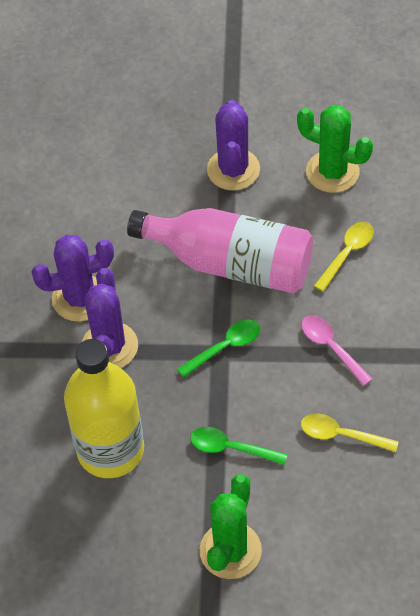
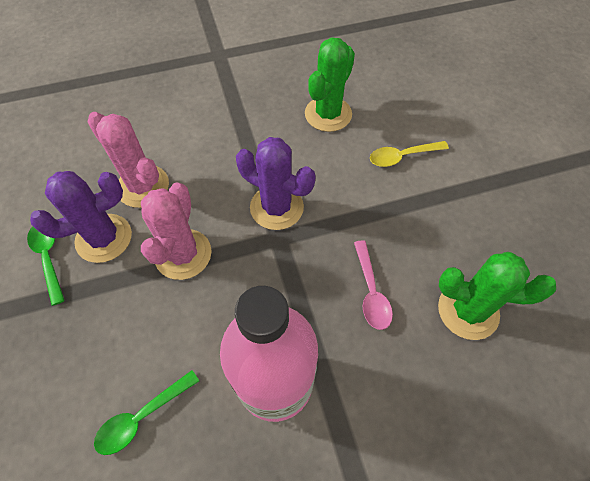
pink cactus: 0 -> 2
purple cactus: 3 -> 2
yellow bottle: 1 -> 0
yellow spoon: 2 -> 1

